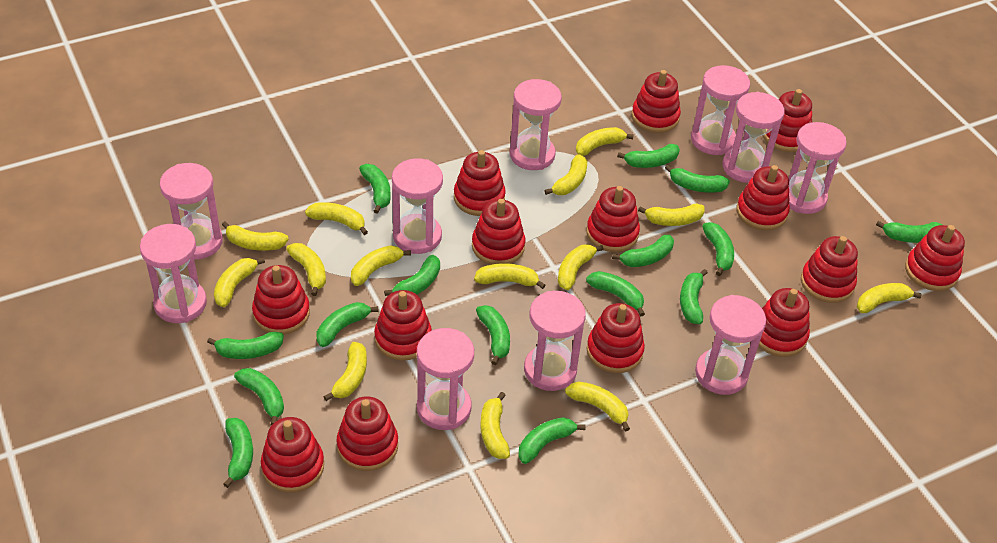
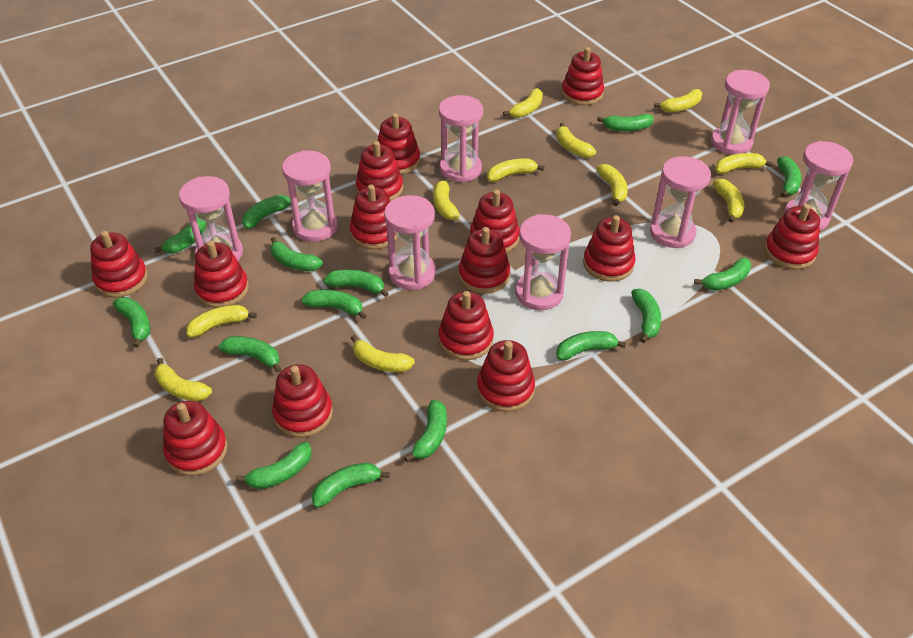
pink hourglass: 10 -> 8
yellow banana: 14 -> 11

